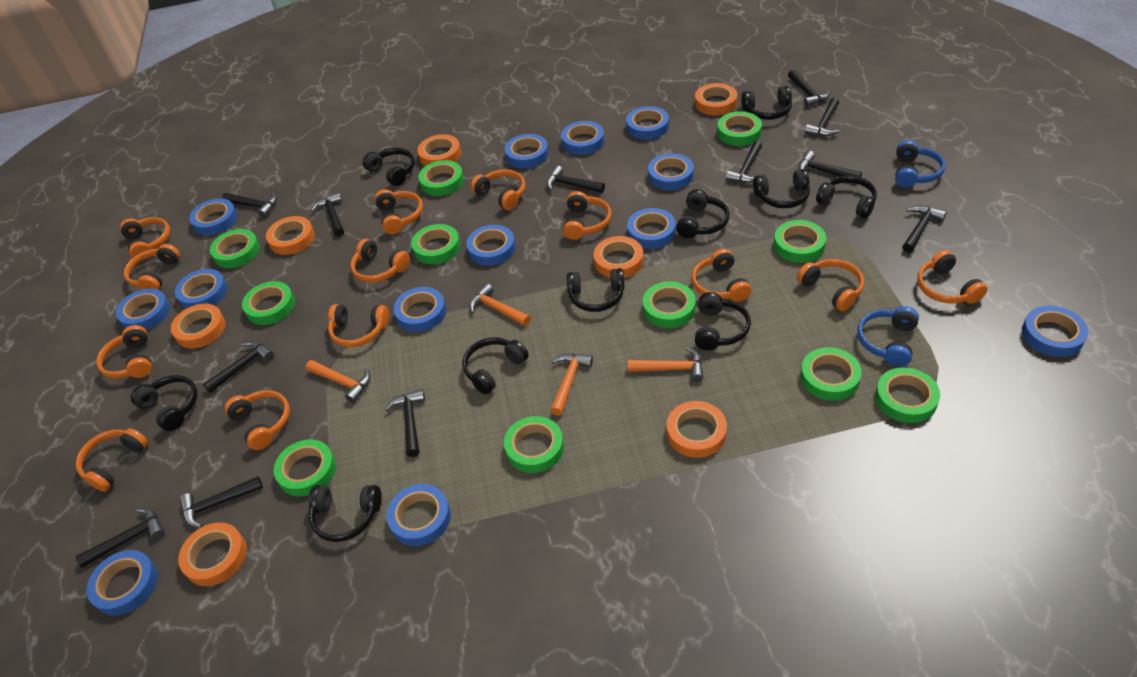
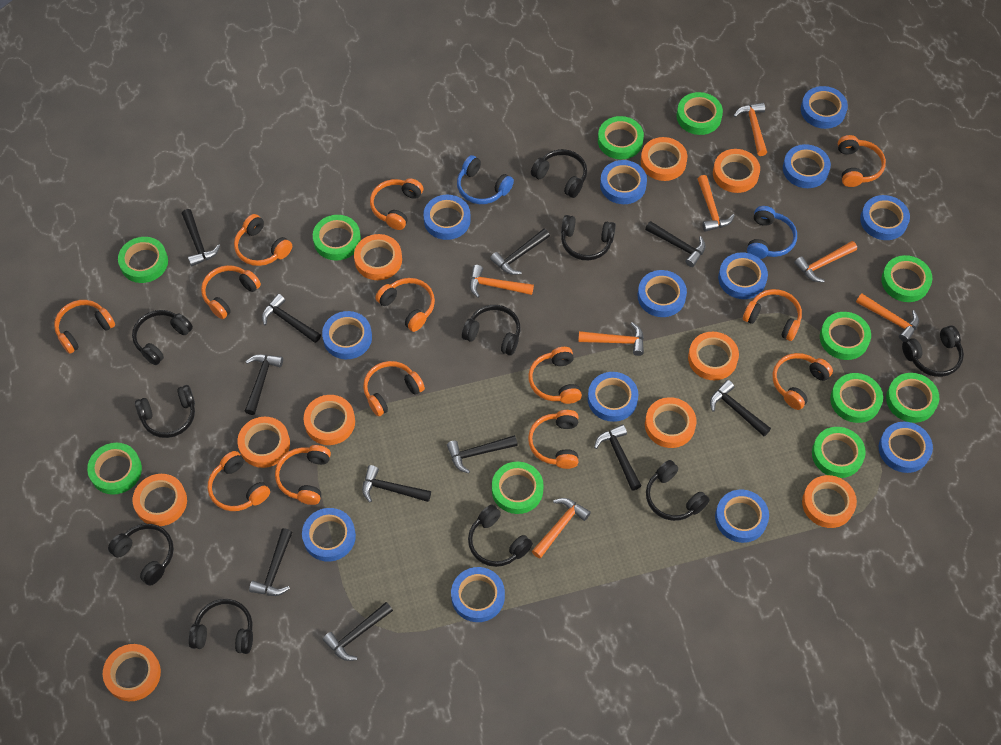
black hammer: 12 -> 11
orange hammer: 4 -> 7
orange tape: 7 -> 10

